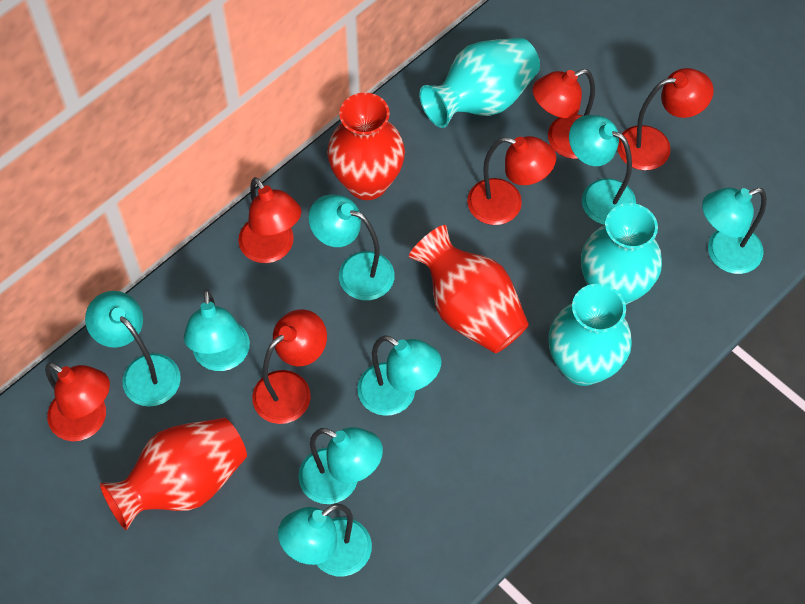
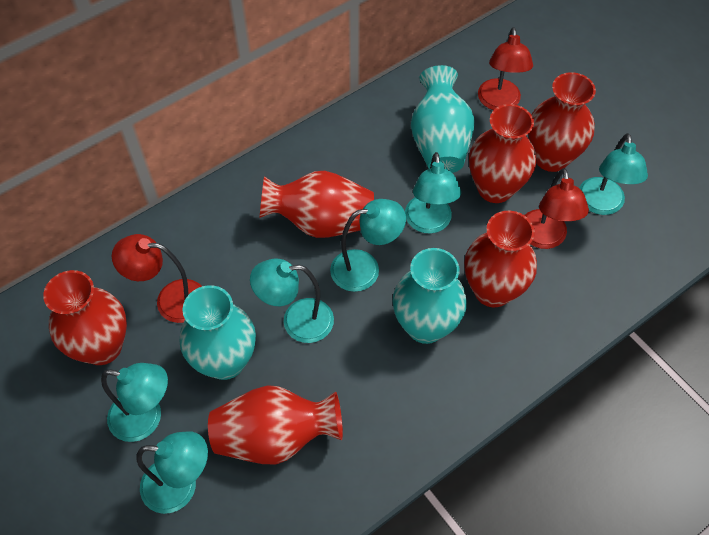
red lamp: 6 -> 3
red vase: 3 -> 6
turquoise lamp: 8 -> 6

